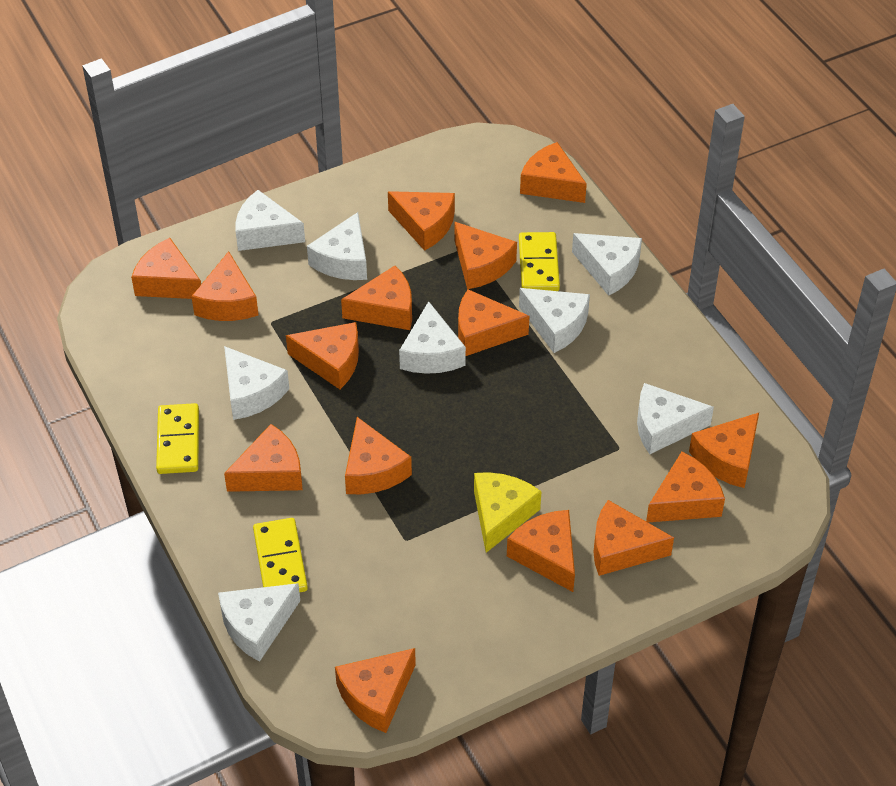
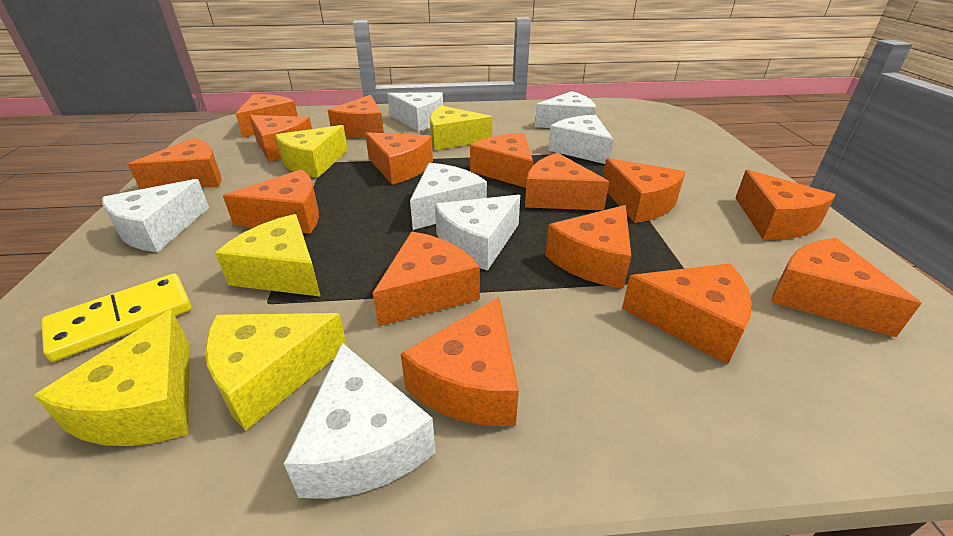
white cheese: 8 -> 7
yellow cheese: 1 -> 5
yellow domino: 3 -> 1

